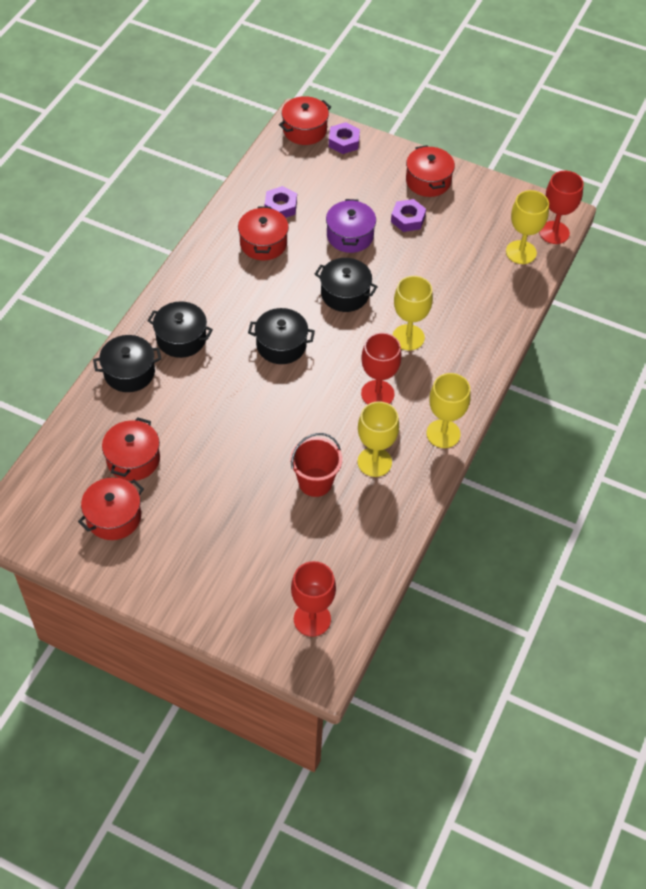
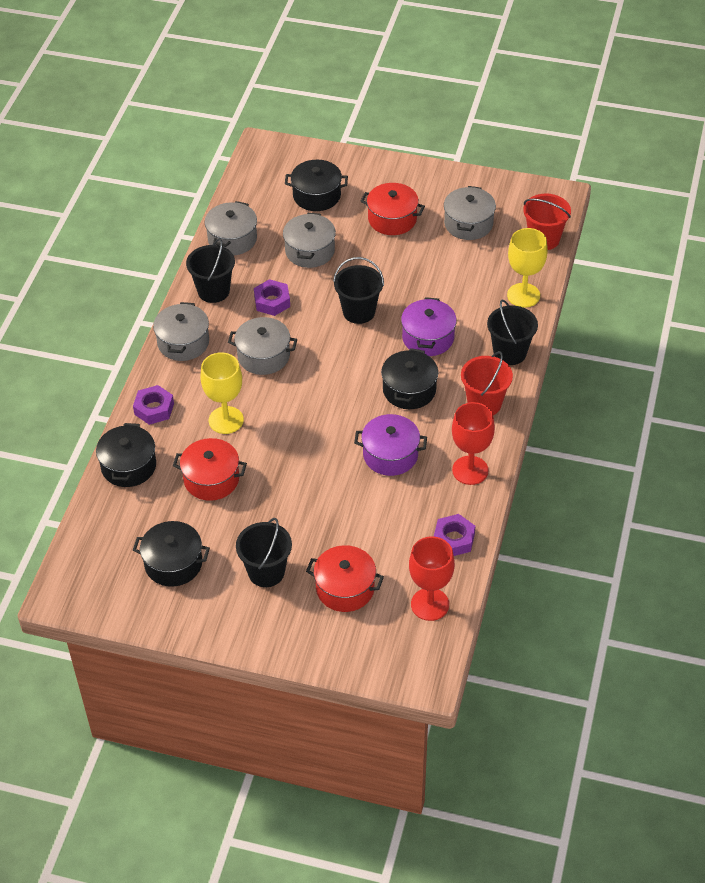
black bucket: 0 -> 4
grey pot: 0 -> 5
purple pot: 1 -> 2
red bucket: 1 -> 2
red goblet: 3 -> 2
red pot: 5 -> 3
yellow goblet: 4 -> 2

